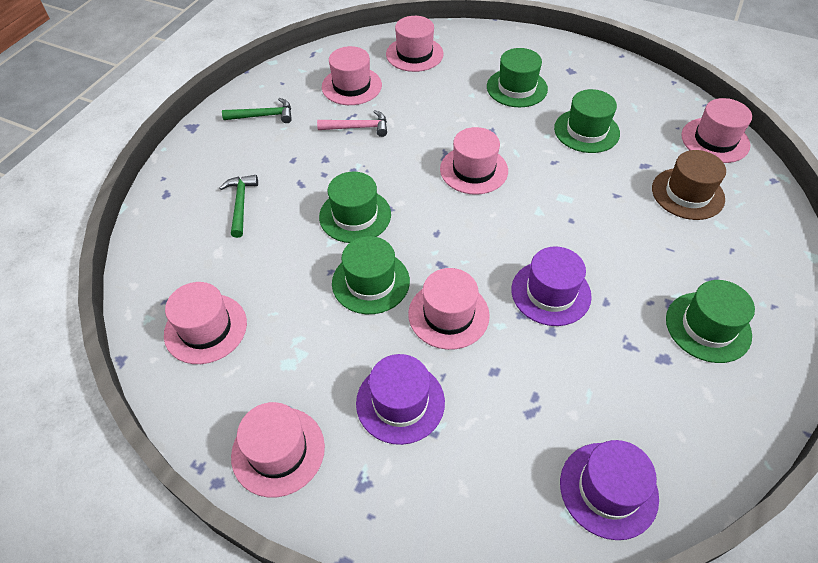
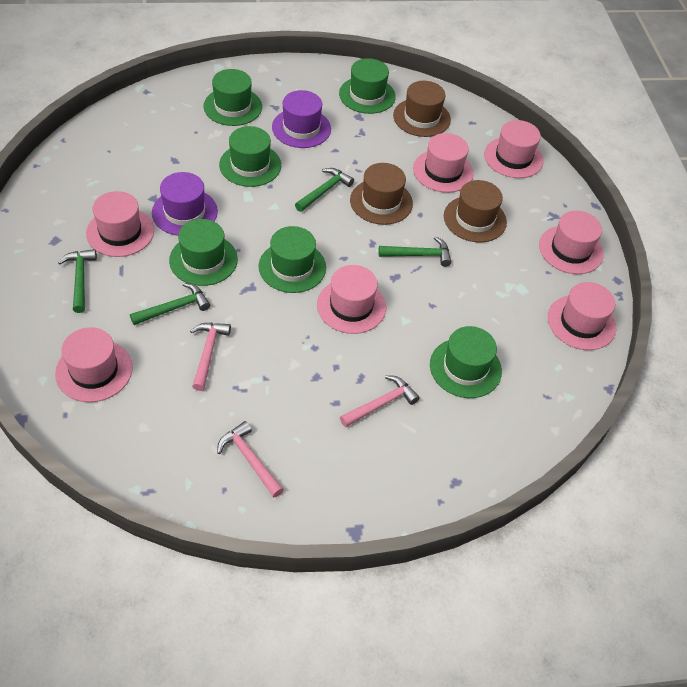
brown hat: 1 -> 3
green hammer: 2 -> 4
green hat: 5 -> 6
pink hammer: 1 -> 3
purple hat: 3 -> 2

